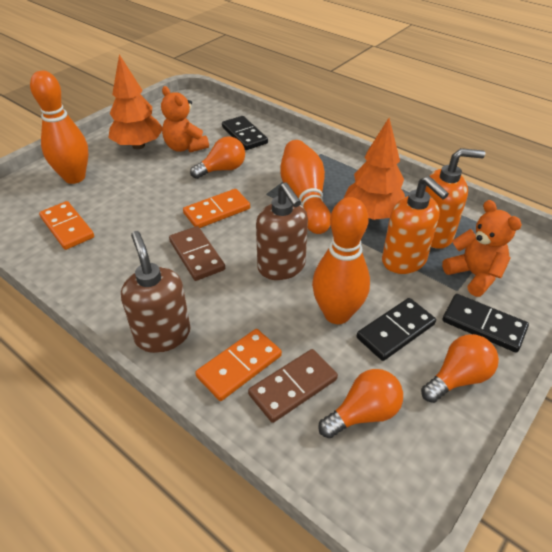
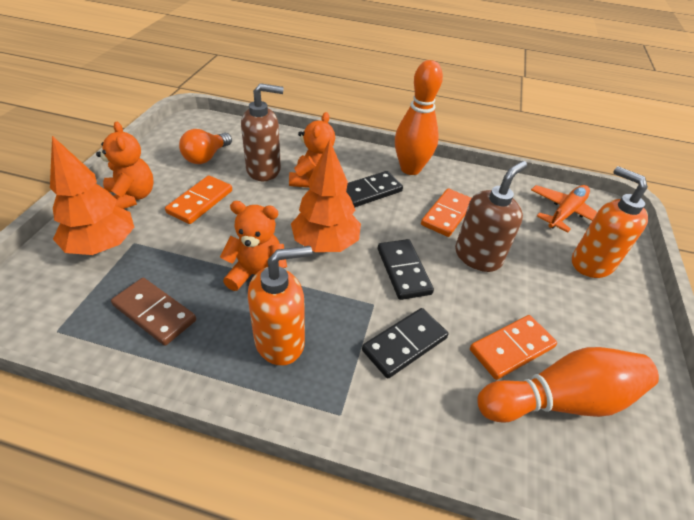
brown domino: 2 -> 1
orange bowling pin: 3 -> 2
orange light bulb: 3 -> 1
orange plane: 0 -> 1
orange teddy bear: 2 -> 3

